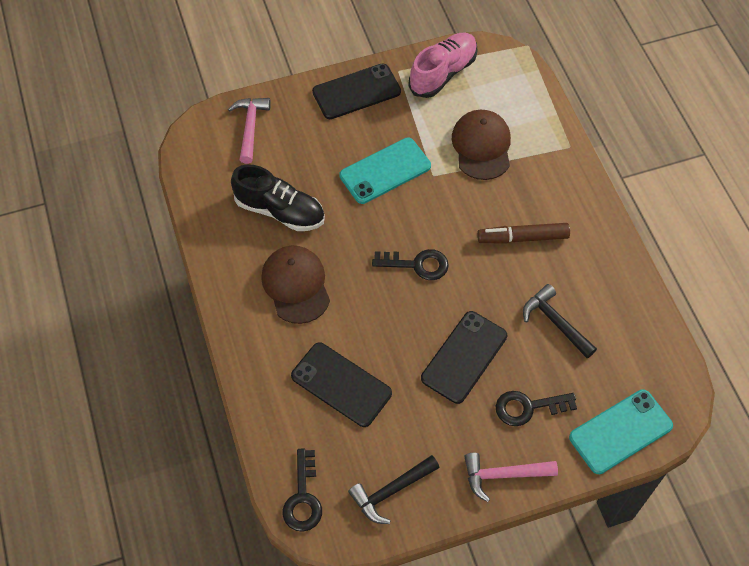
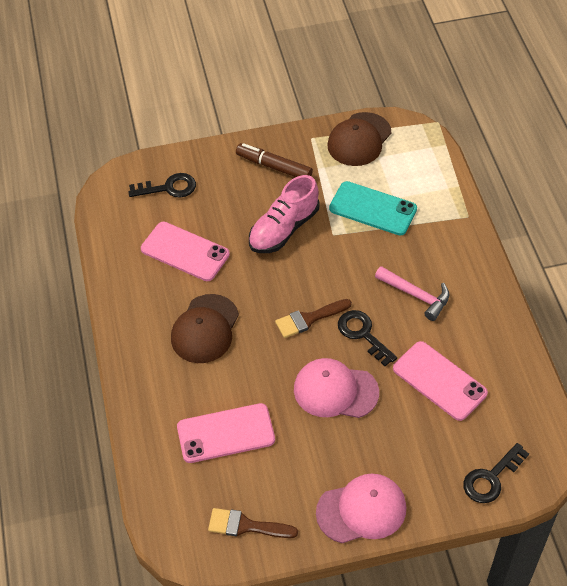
black hammer: 2 -> 0
black phone: 3 -> 0
black shoe: 1 -> 0
brown brush: 0 -> 2
pink cap: 0 -> 2
pink hammer: 2 -> 1
pink phone: 0 -> 3
turquoise phone: 2 -> 1

